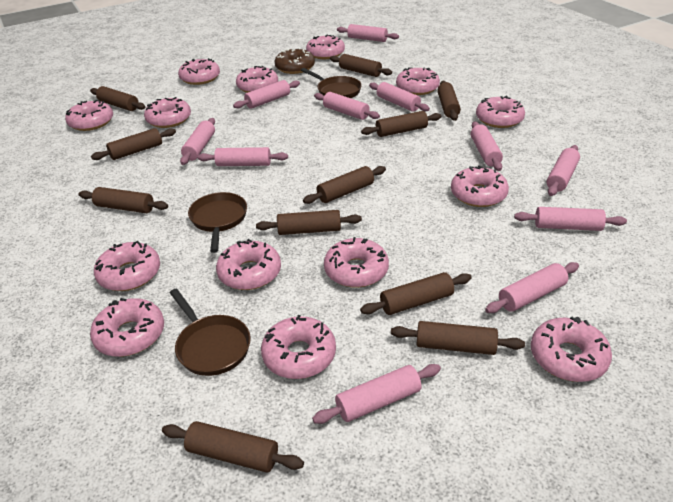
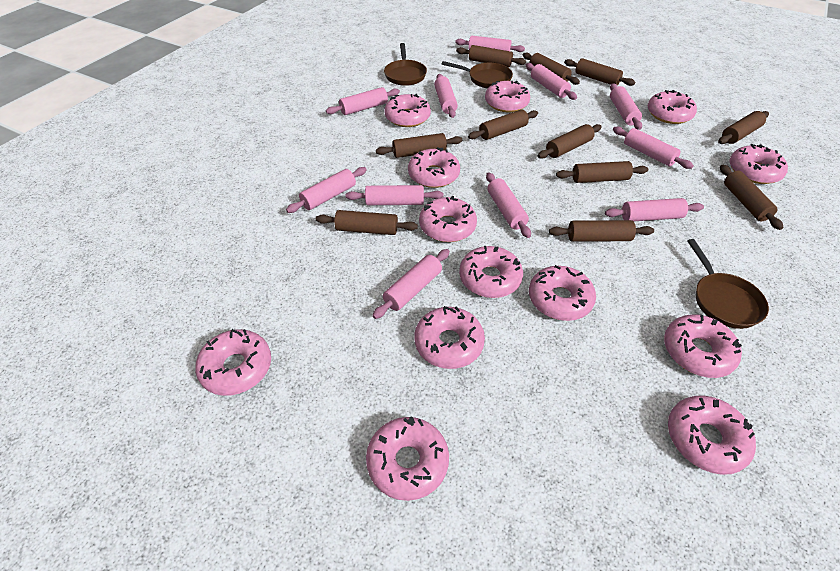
brown donut: 1 -> 0
pink donut: 14 -> 13

